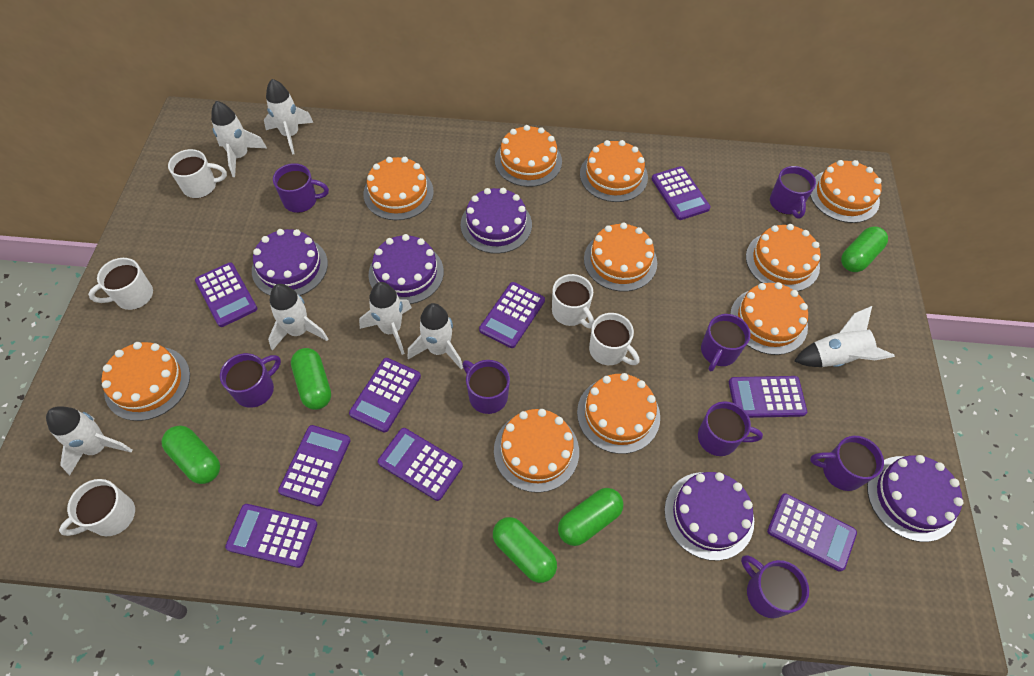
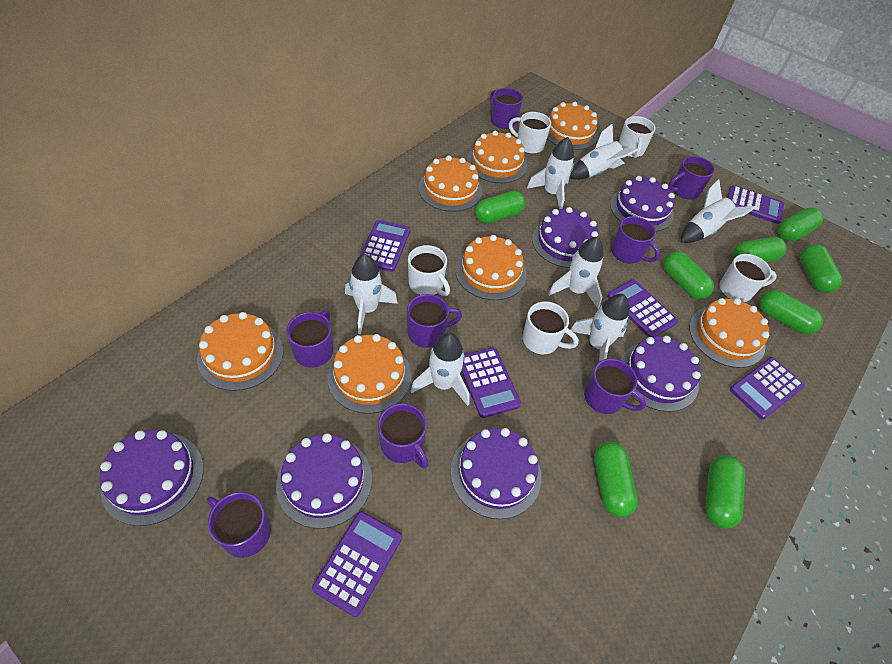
green capsule: 5 -> 8
orange cake: 10 -> 7
purple cake: 5 -> 6
purple calculator: 9 -> 6

